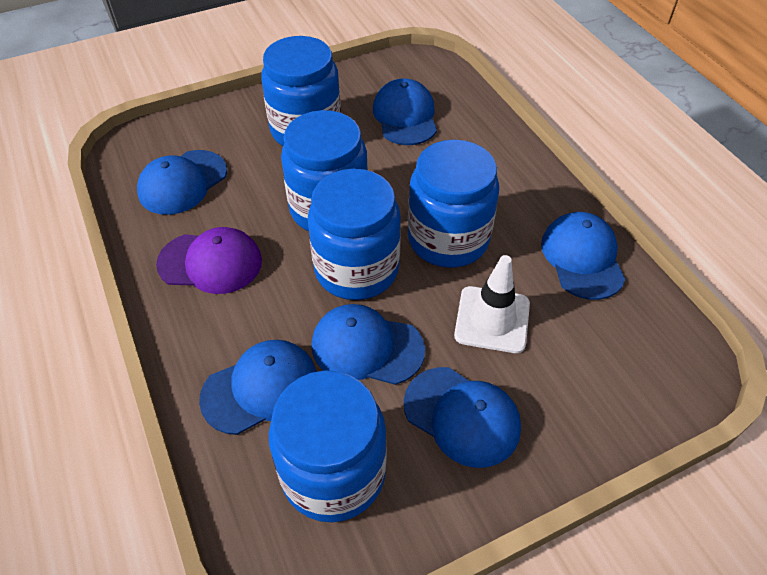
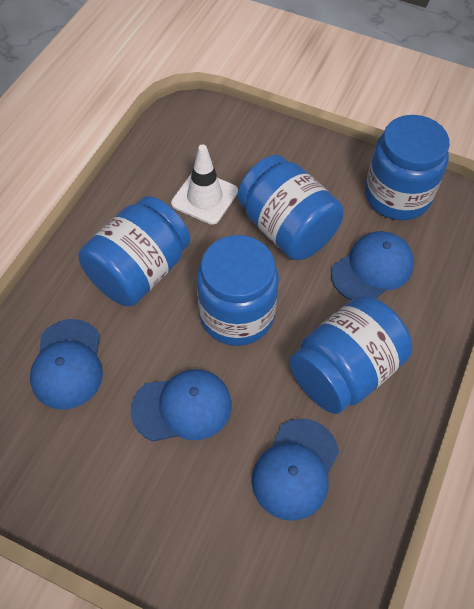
blue cap: 6 -> 4
purple cap: 1 -> 0

